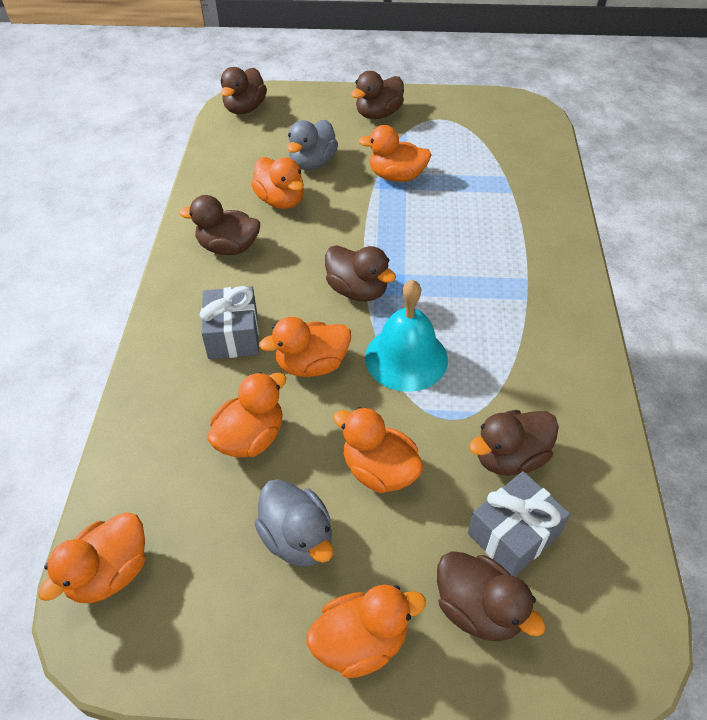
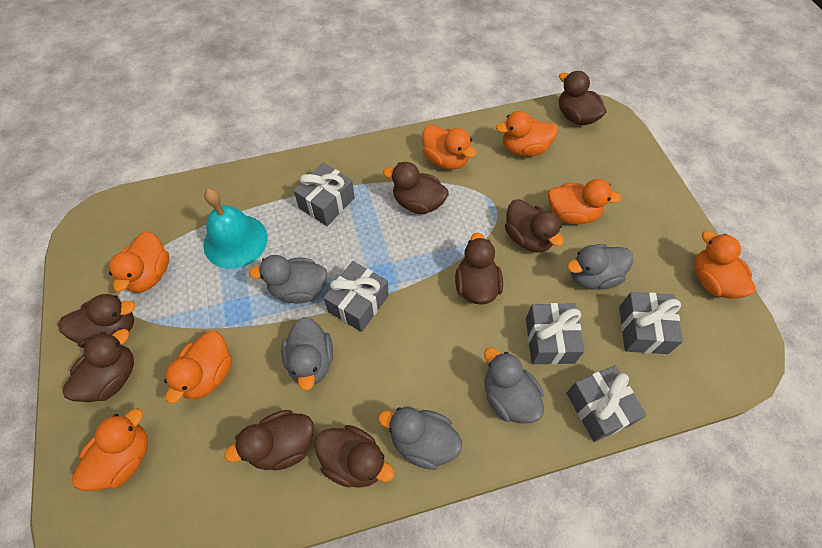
brown duck: 6 -> 8
grey duck: 2 -> 5
grey gift: 2 -> 5

